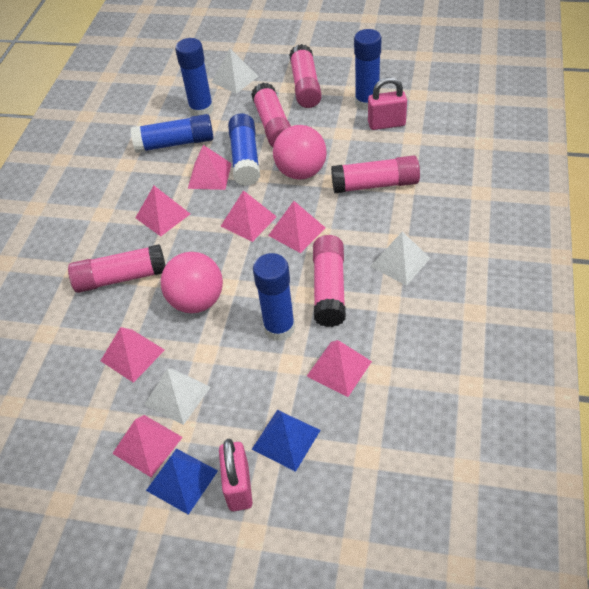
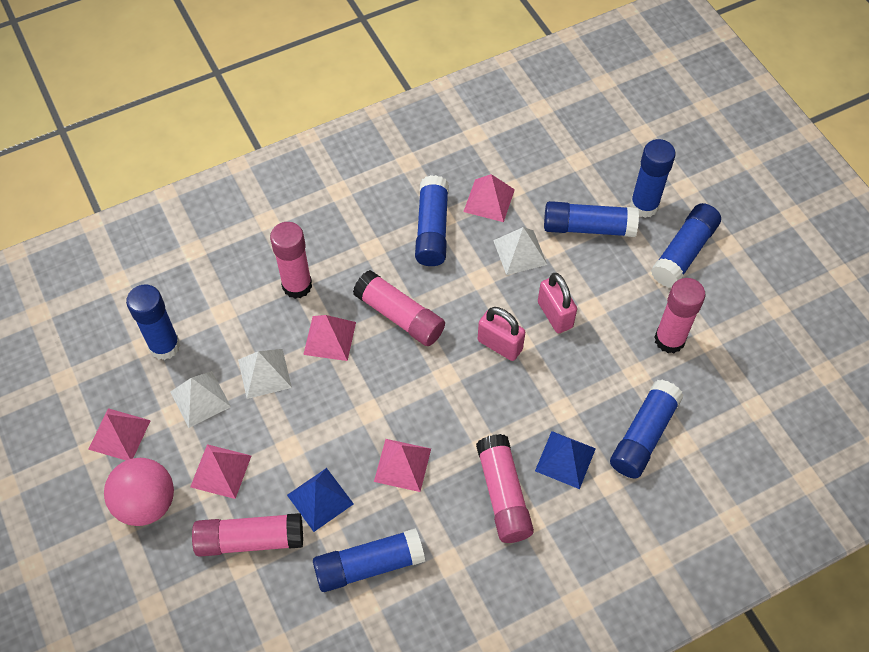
blue glue stick: 5 -> 7
pink ball: 2 -> 1
pink pyramid: 7 -> 5

